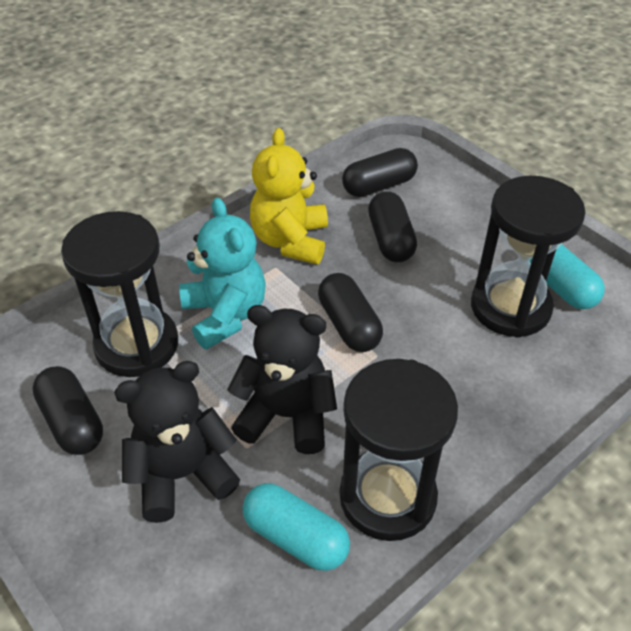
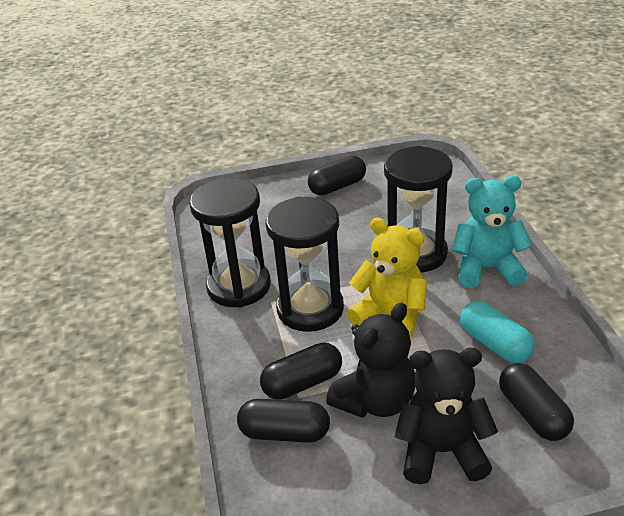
turquoise capsule: 2 -> 1

